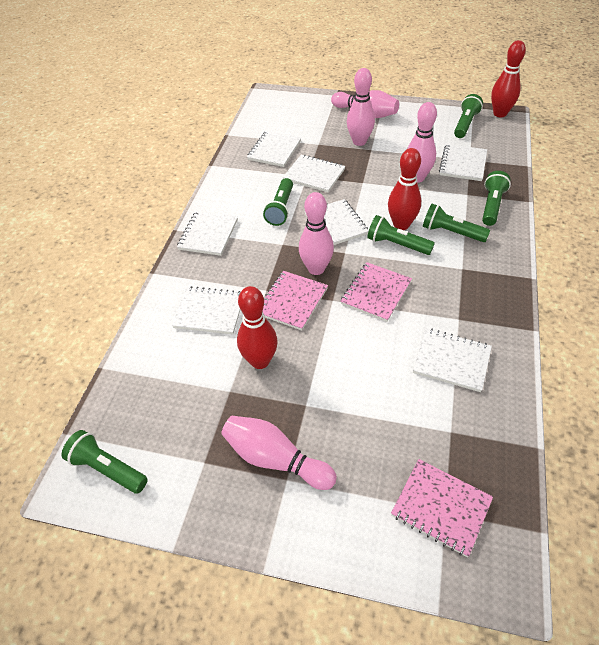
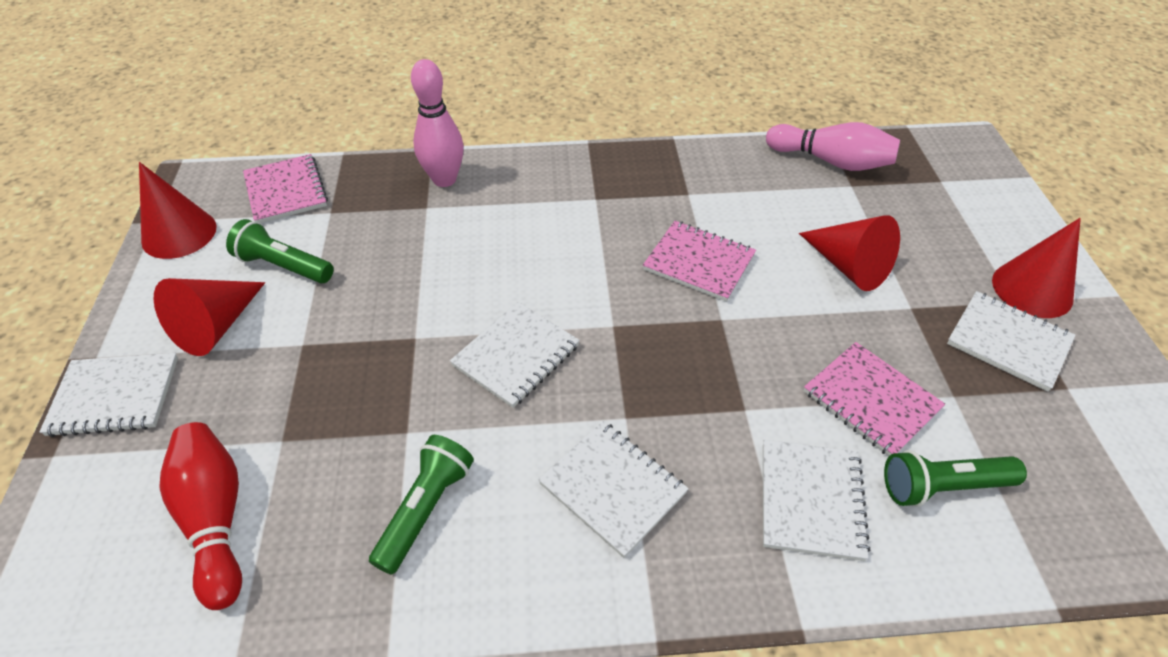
green flashlight: 6 -> 3
pink bowling pin: 5 -> 2
red bowling pin: 3 -> 1
red cone: 0 -> 4
white notebook: 7 -> 5

